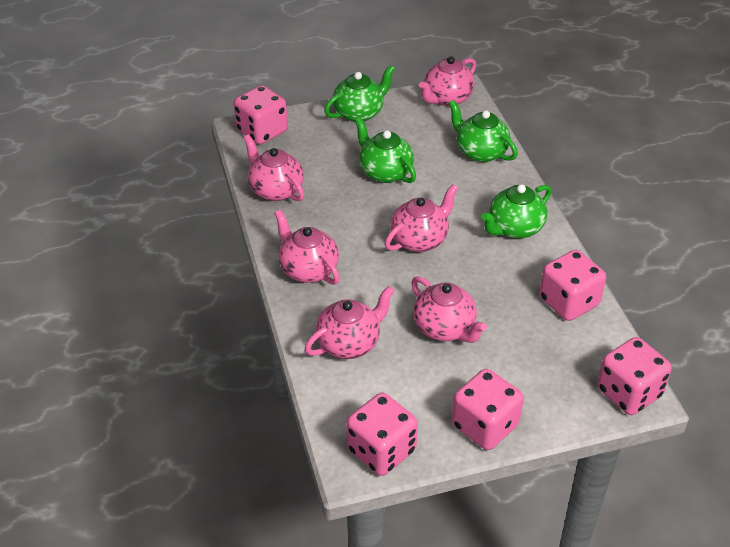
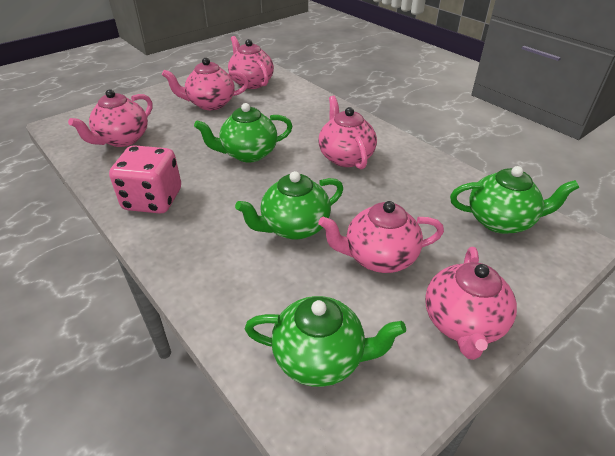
pink dice: 5 -> 1

